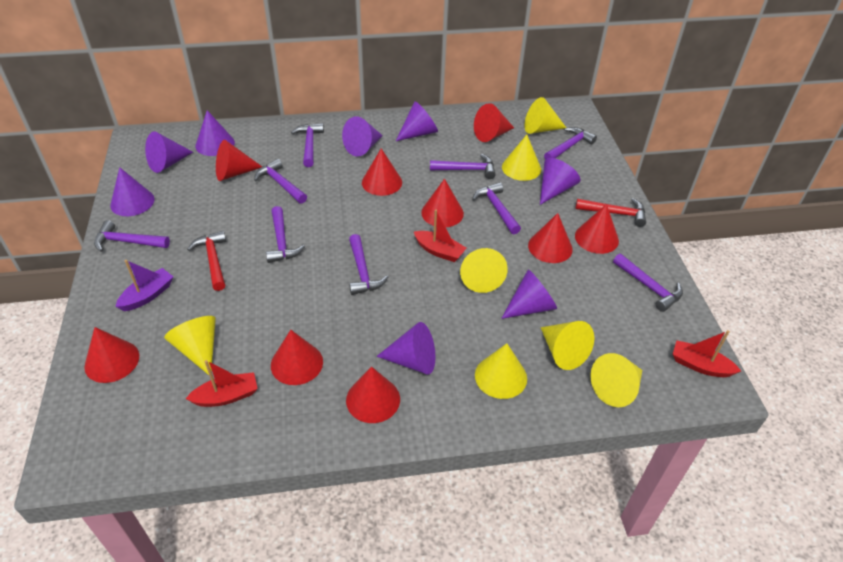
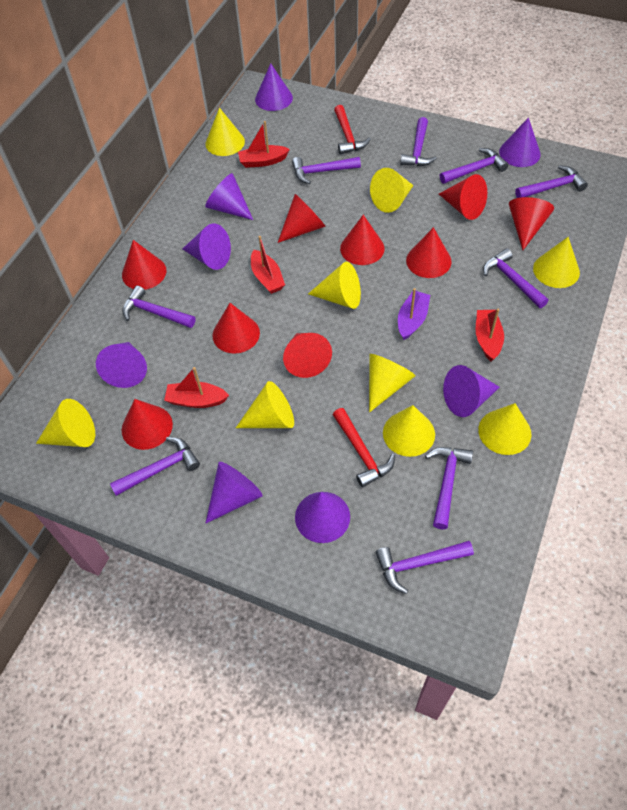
red boat: 3 -> 4
yellow cone: 7 -> 9

